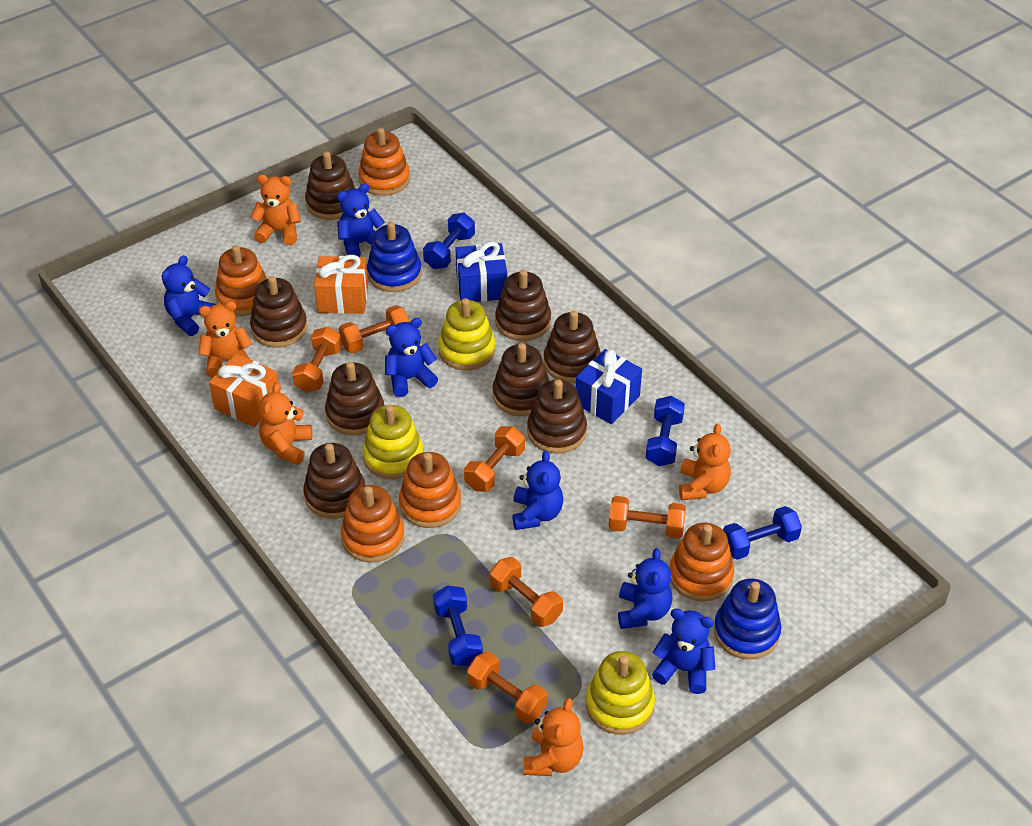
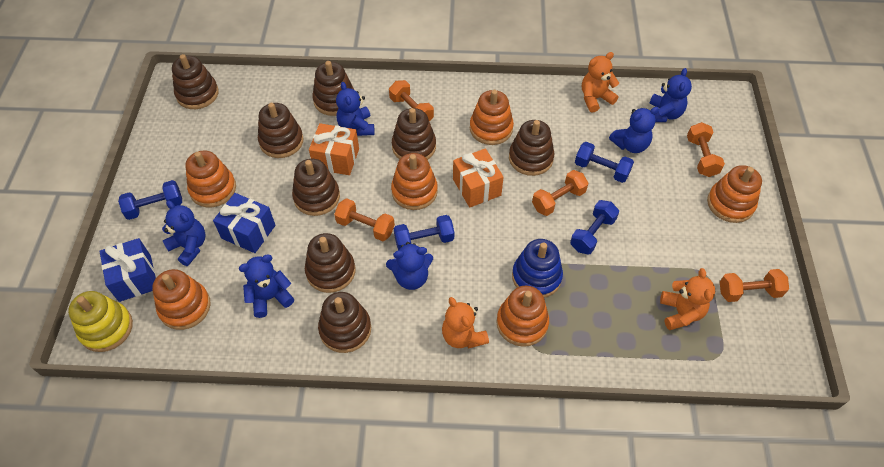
blue stacking toy: 2 -> 1
orange dumbbell: 6 -> 5
orange stacking toy: 5 -> 6
orange teddy bear: 5 -> 3
yellow stacking toy: 3 -> 1

